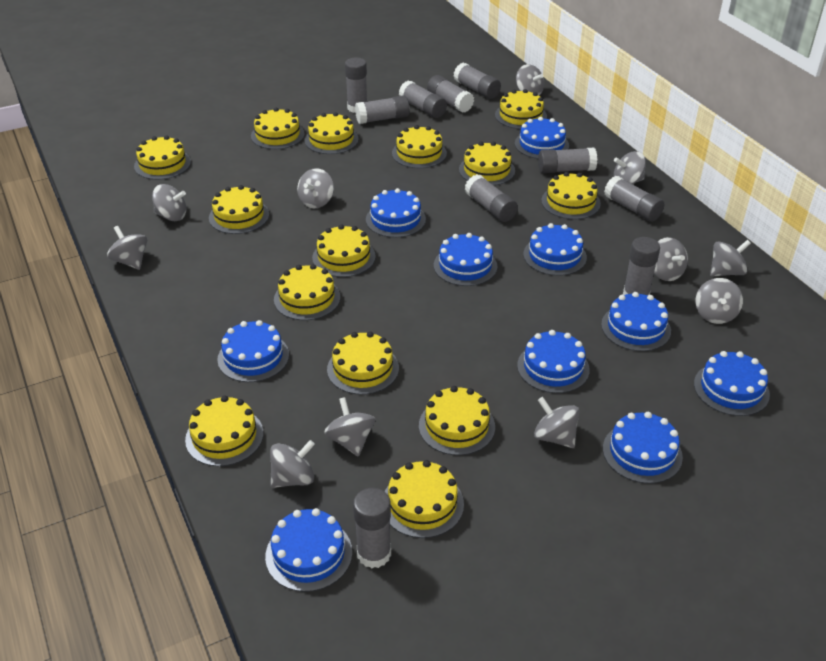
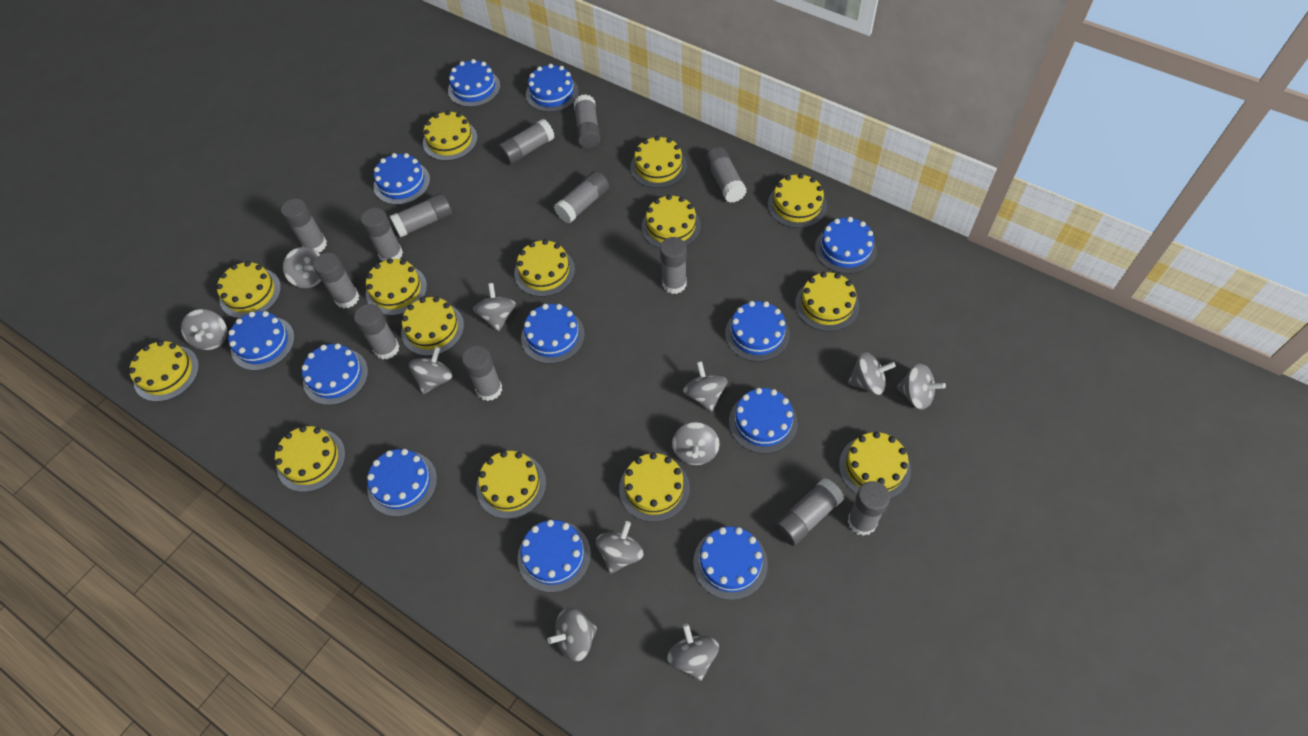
blue cake: 10 -> 12
grey glue stick: 10 -> 13

